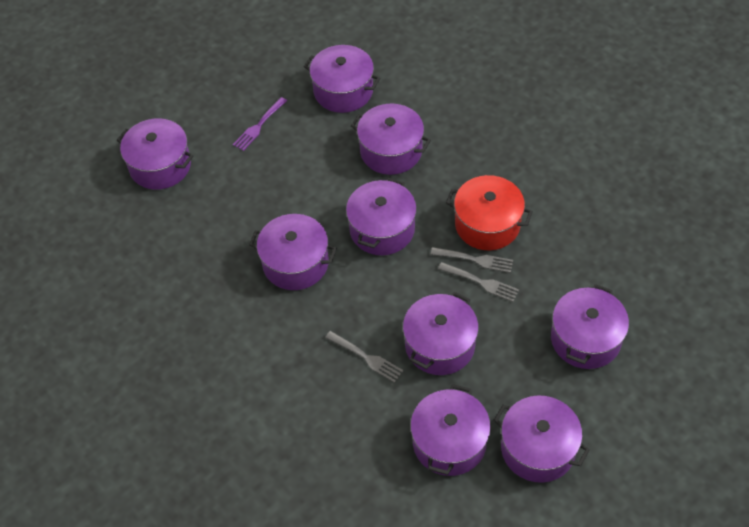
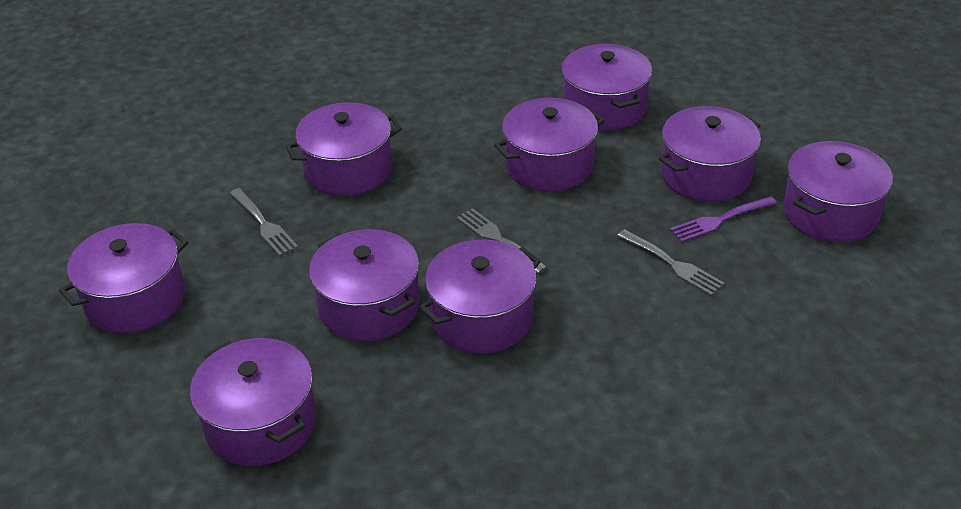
red pot: 1 -> 0

